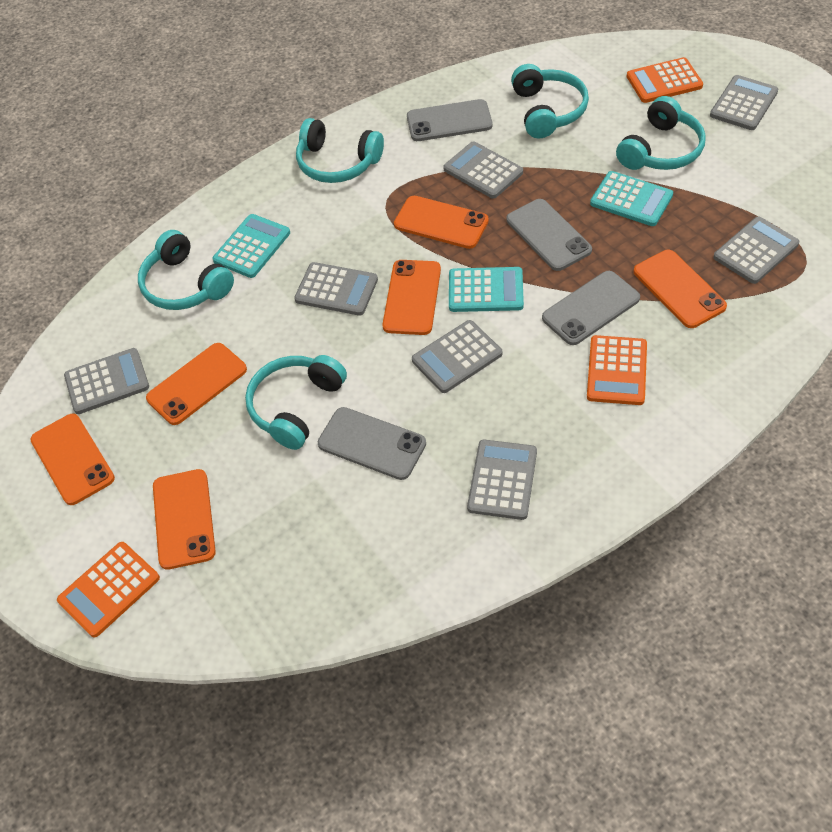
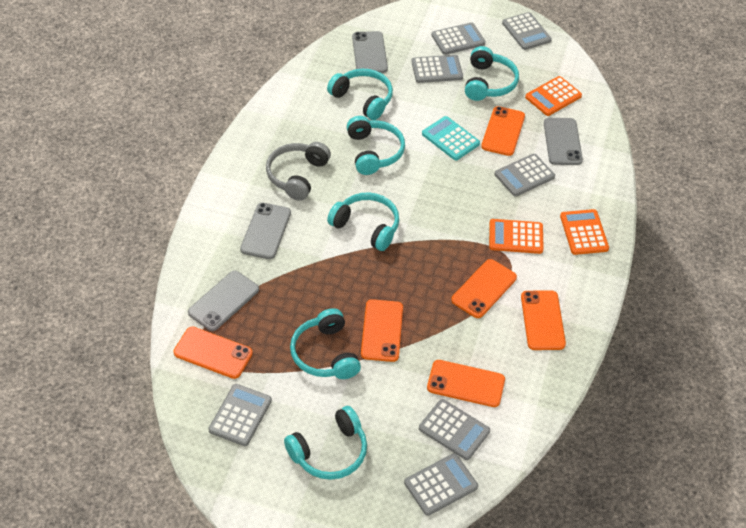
grey headphones: 0 -> 1
turquoise calculator: 3 -> 1
turquoise headphones: 5 -> 6

